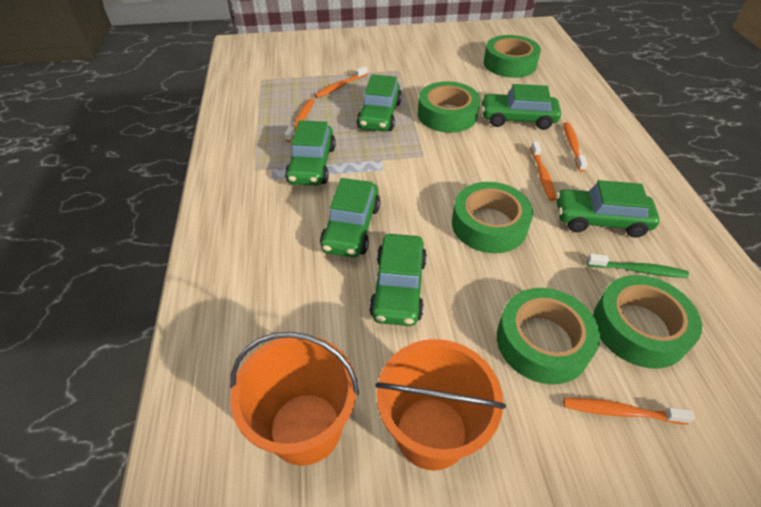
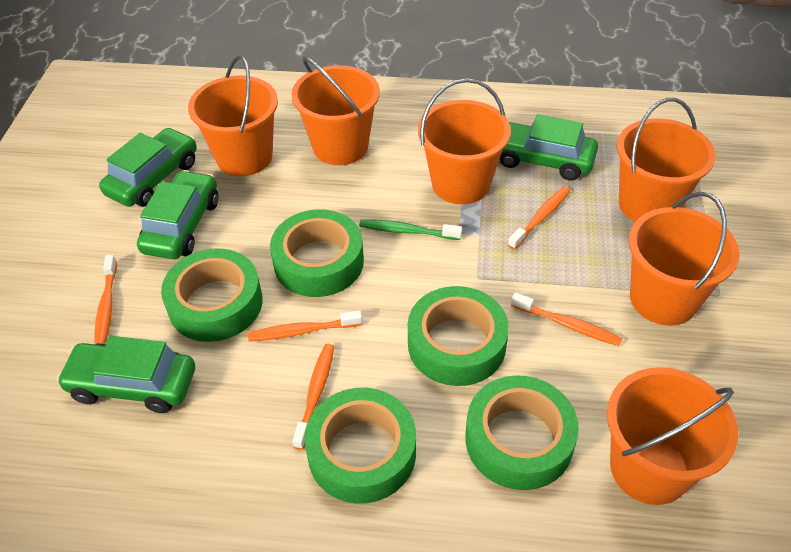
green car: 6 -> 4
orange bucket: 2 -> 6

